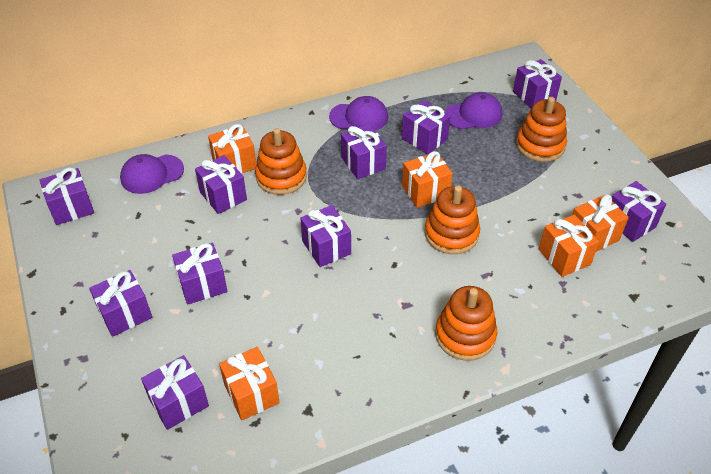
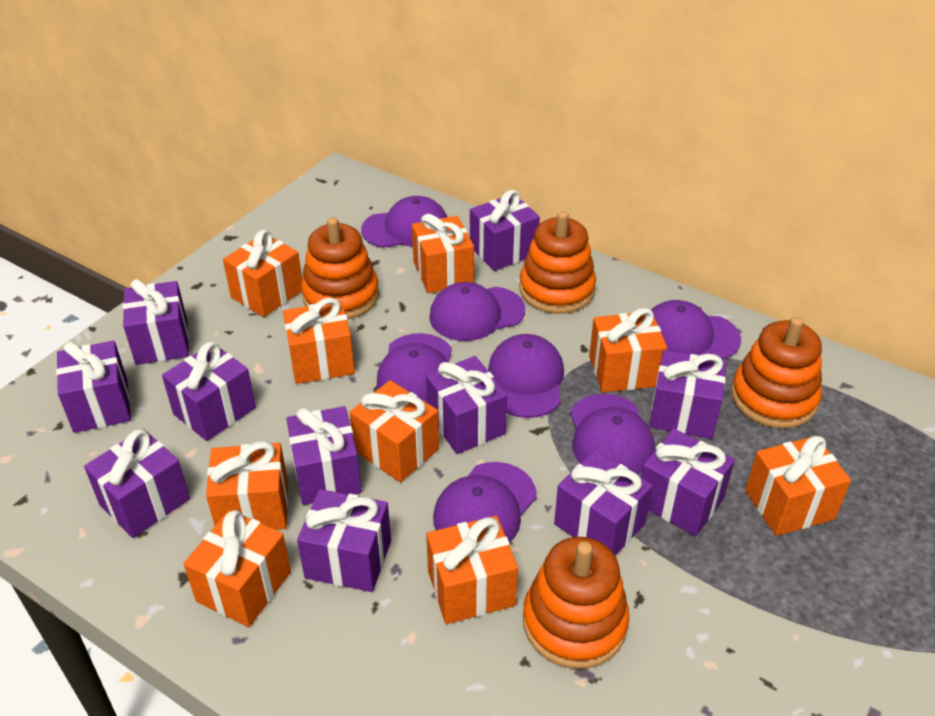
orange gift: 5 -> 9
purple cap: 3 -> 7
purple gift: 10 -> 11

